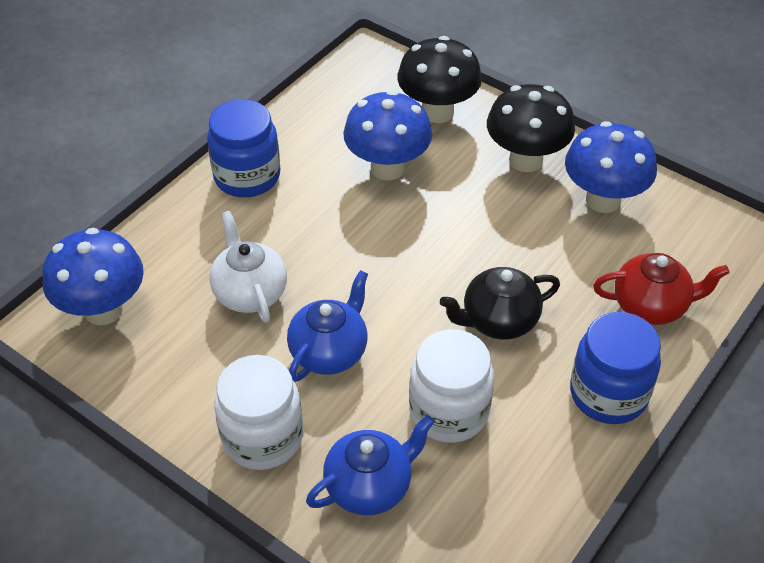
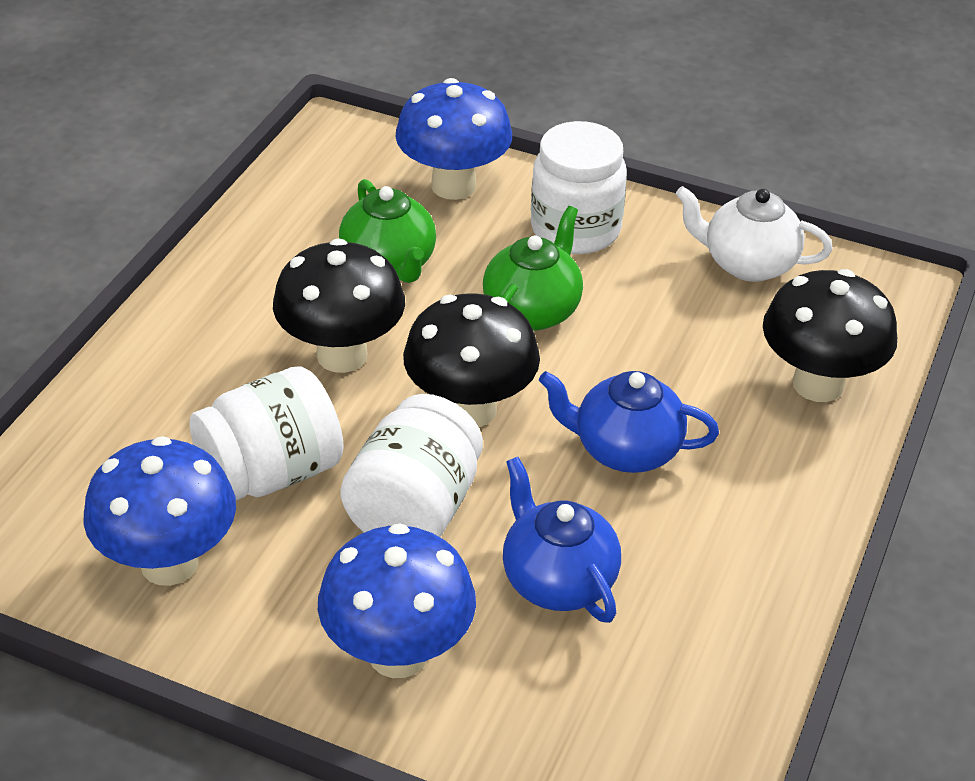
black mushroom: 2 -> 3
black teapot: 1 -> 0
blue jar: 2 -> 0
green teapot: 0 -> 2
red teapot: 1 -> 0
white jar: 2 -> 3

